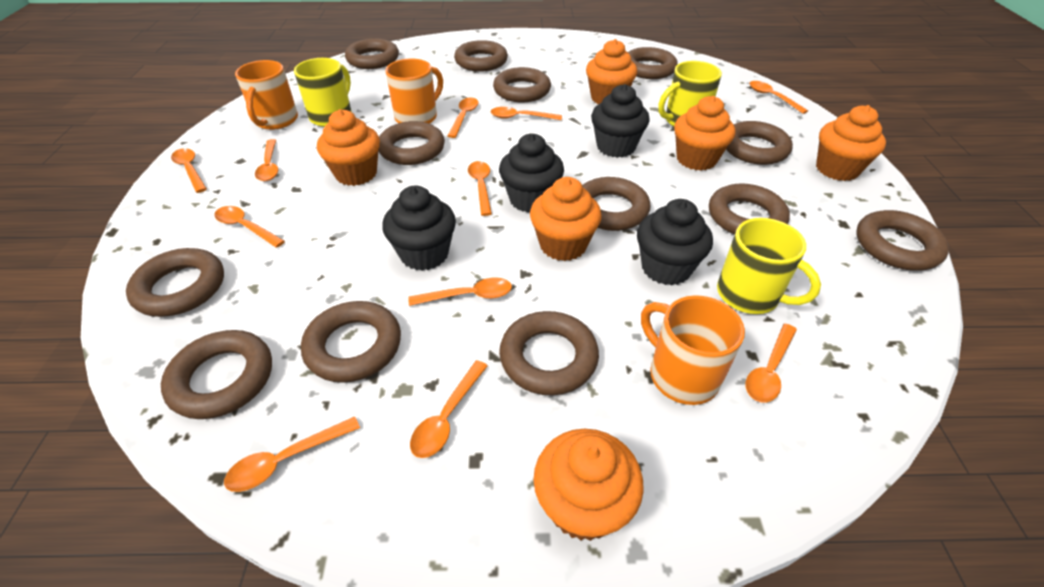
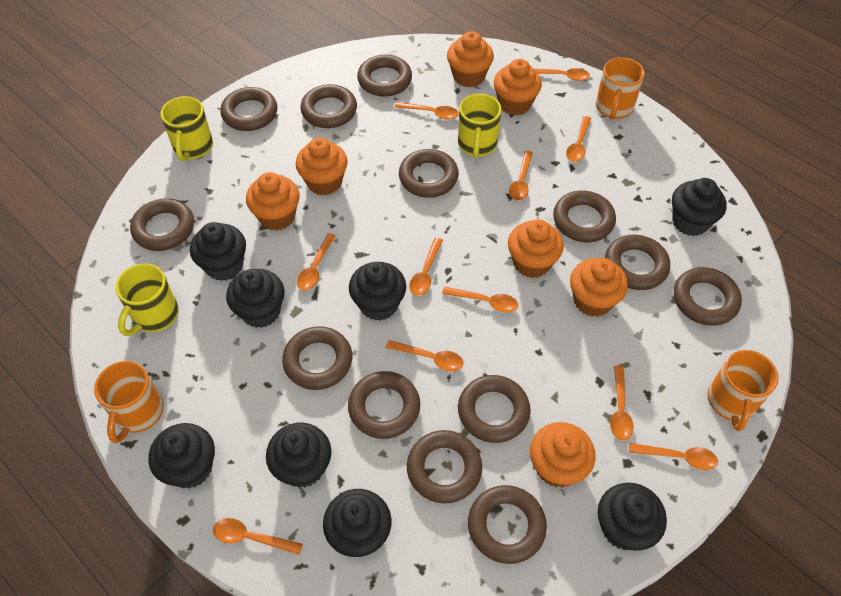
black cupcake: 4 -> 8
orange cupcake: 6 -> 7

